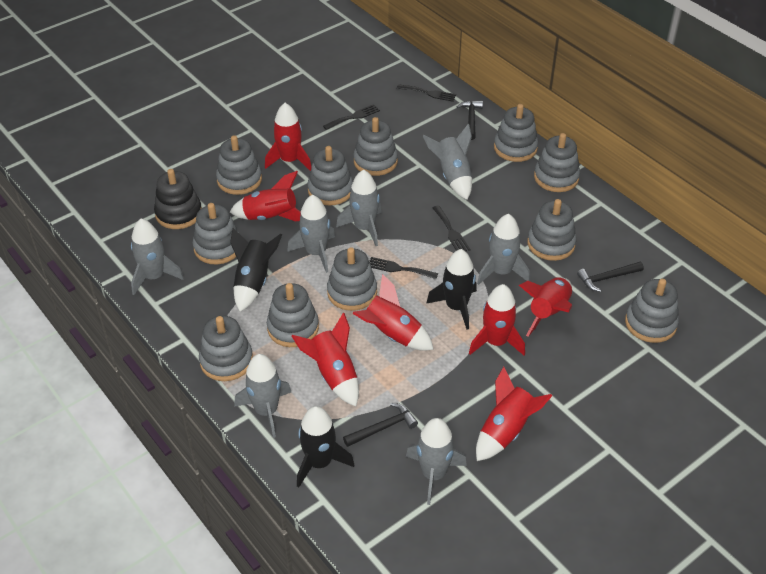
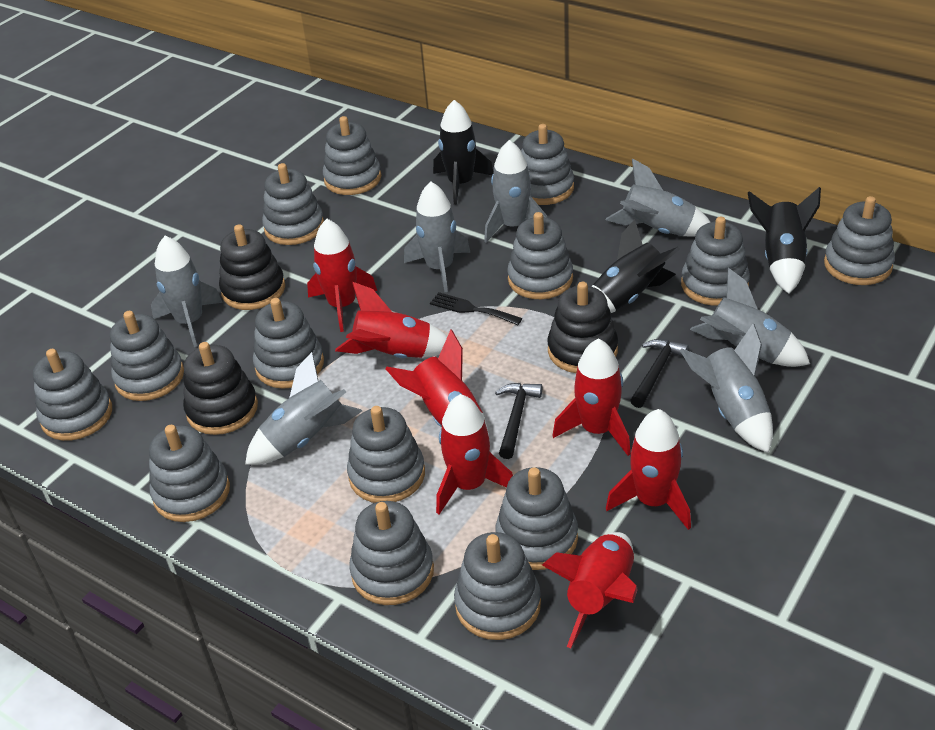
black fork: 4 -> 1
black hammer: 3 -> 2
black stacking toy: 1 -> 3
grey stacking toy: 11 -> 14

